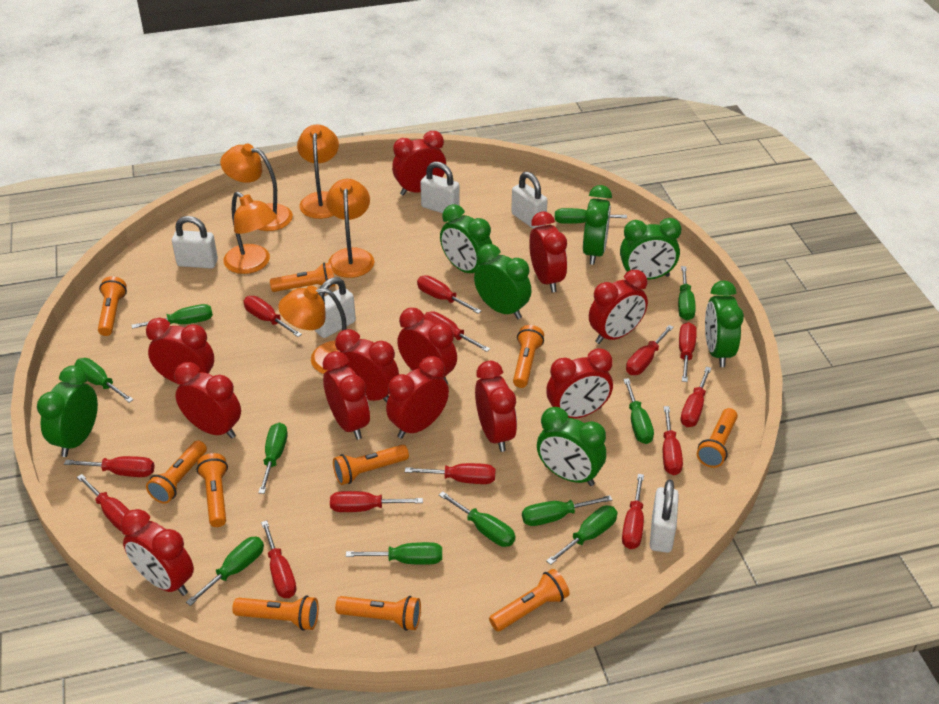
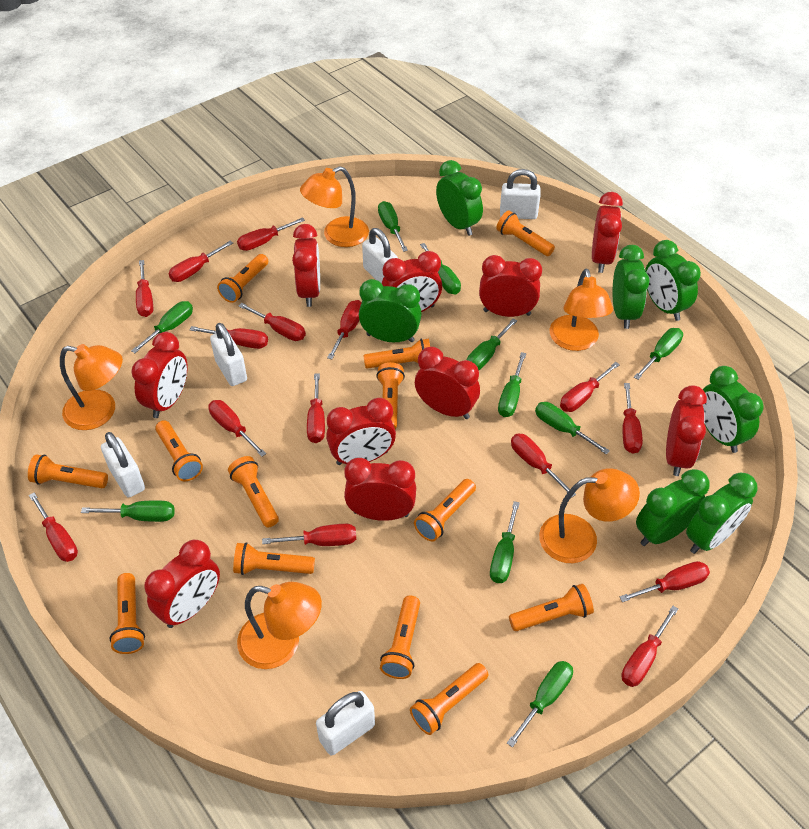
green screwdriver: 11 -> 10
orange flashlight: 10 -> 13
red clock: 12 -> 10
red screwdriver: 13 -> 15

